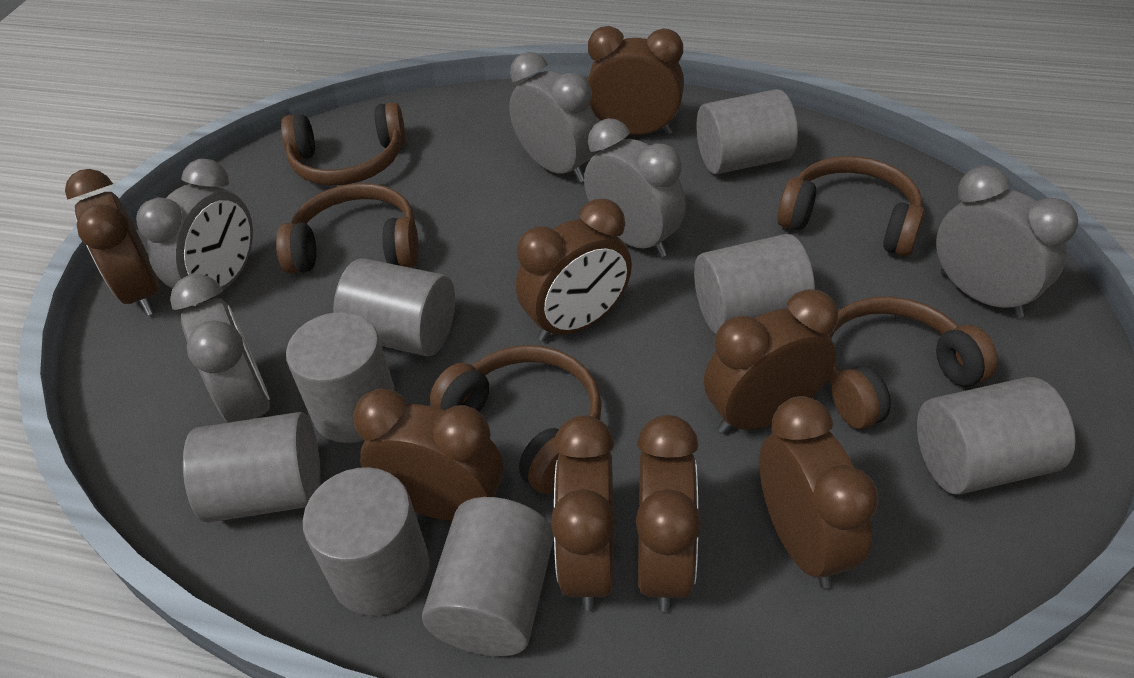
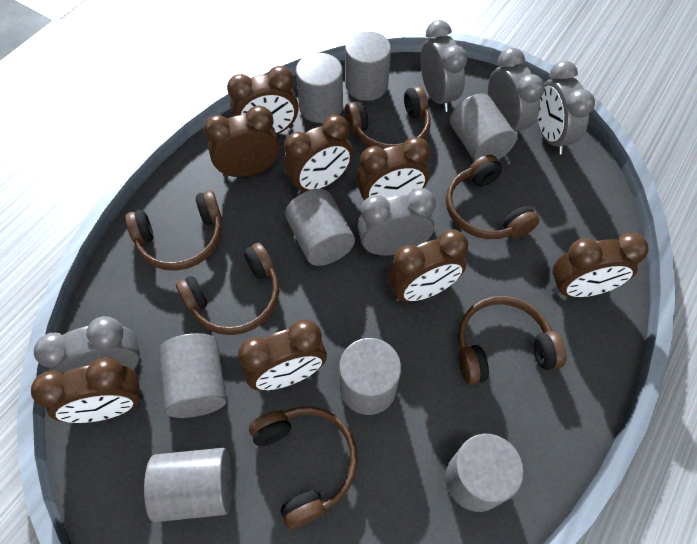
brown headphones: 5 -> 6

